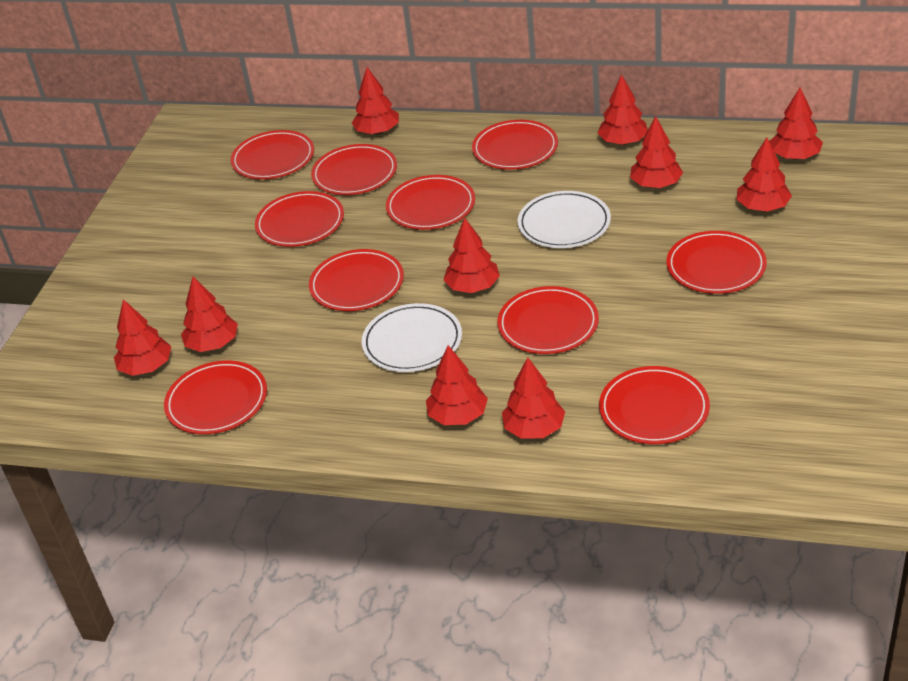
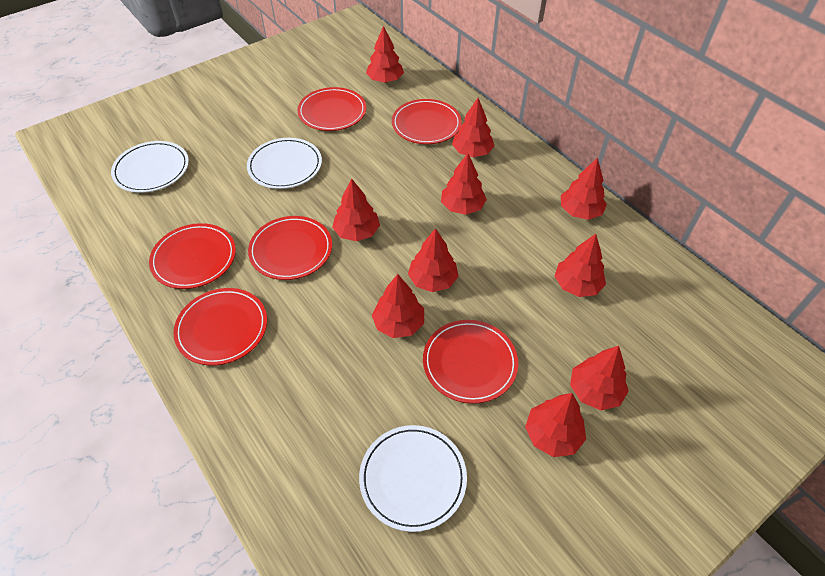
red plate: 10 -> 6
white plate: 2 -> 3

